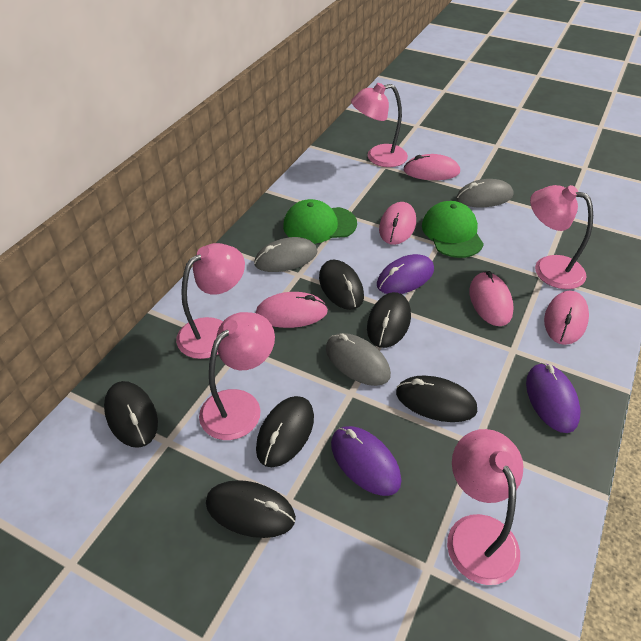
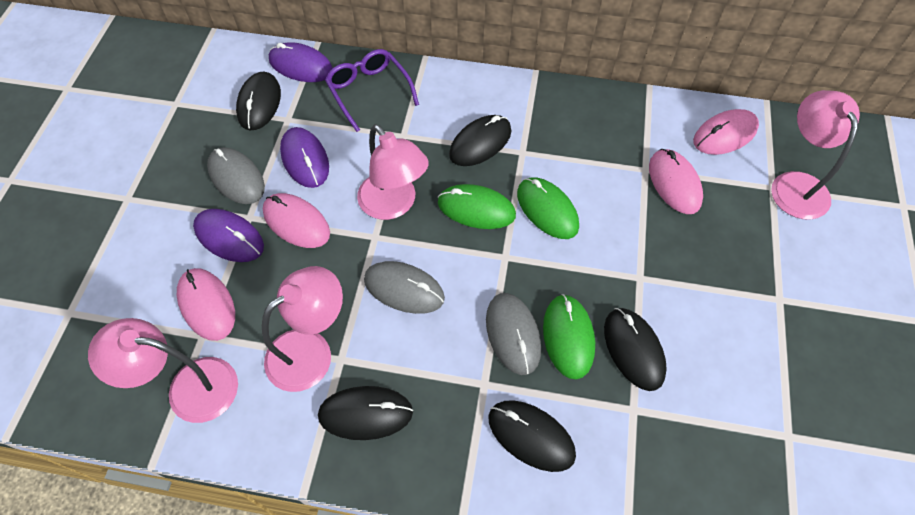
black mouse: 6 -> 5
green cap: 2 -> 0
green mouse: 0 -> 3
pink lamp: 5 -> 4
pink mouse: 5 -> 4
purple glasses: 0 -> 1

